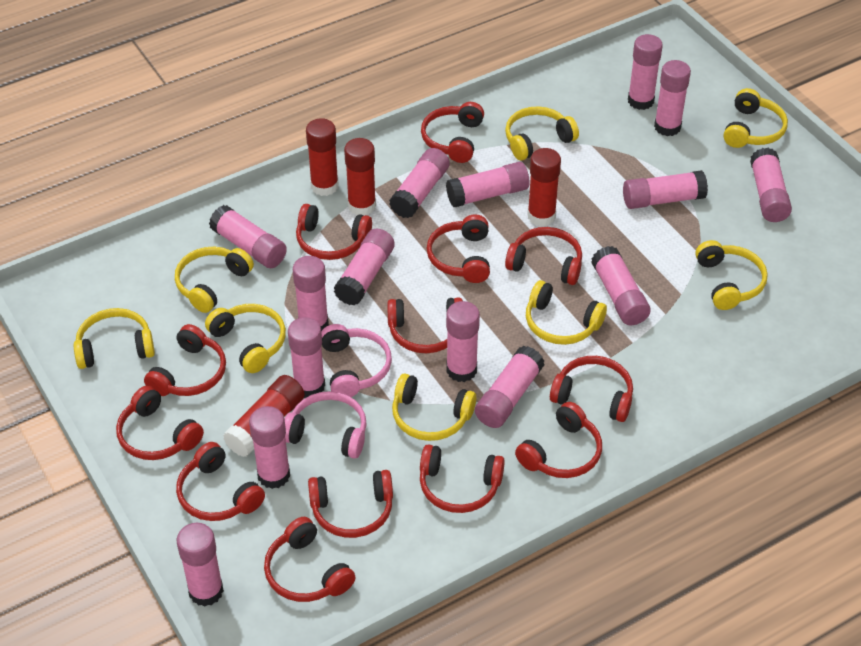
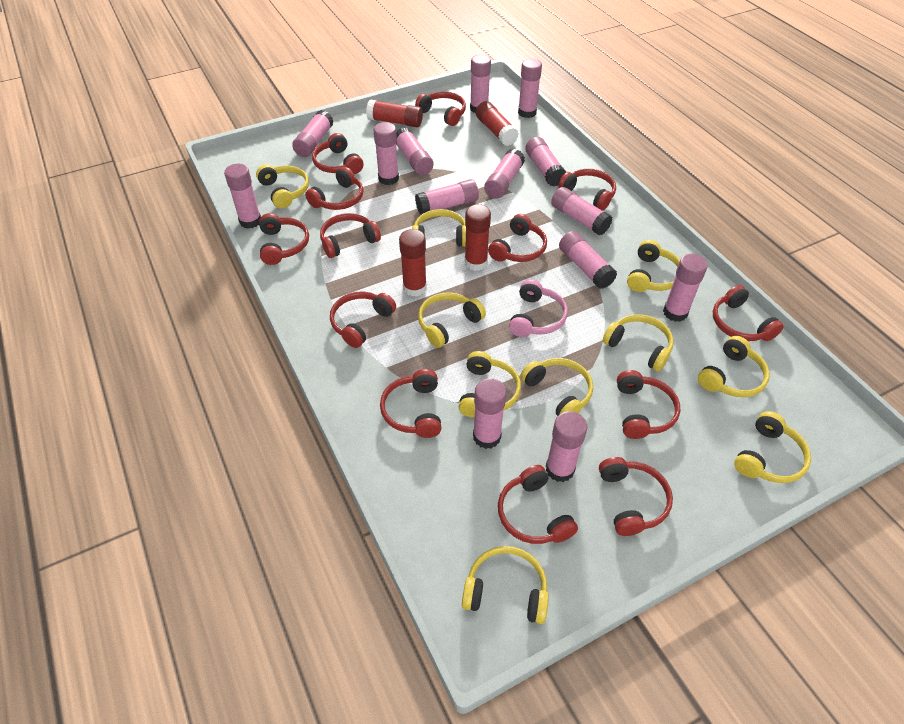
pink glue stick: 15 -> 14
pink headphones: 2 -> 1
yellow headphones: 8 -> 10

